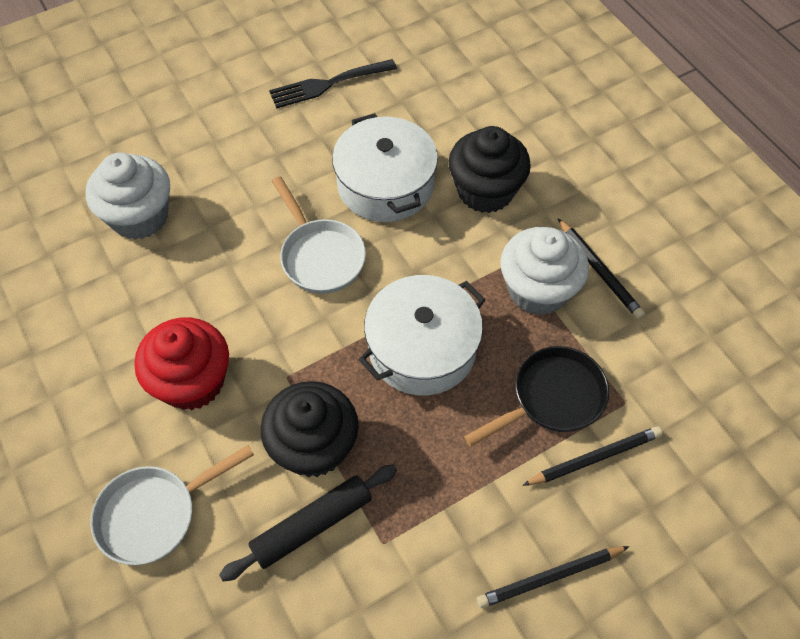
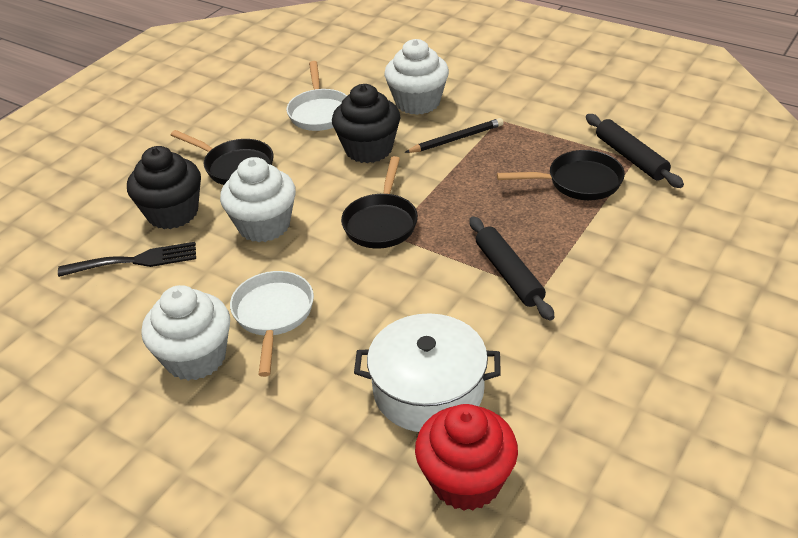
black pan: 1 -> 3
black pencil: 3 -> 1
black rolling pin: 1 -> 2
white cupcake: 2 -> 3
white pot: 2 -> 1

